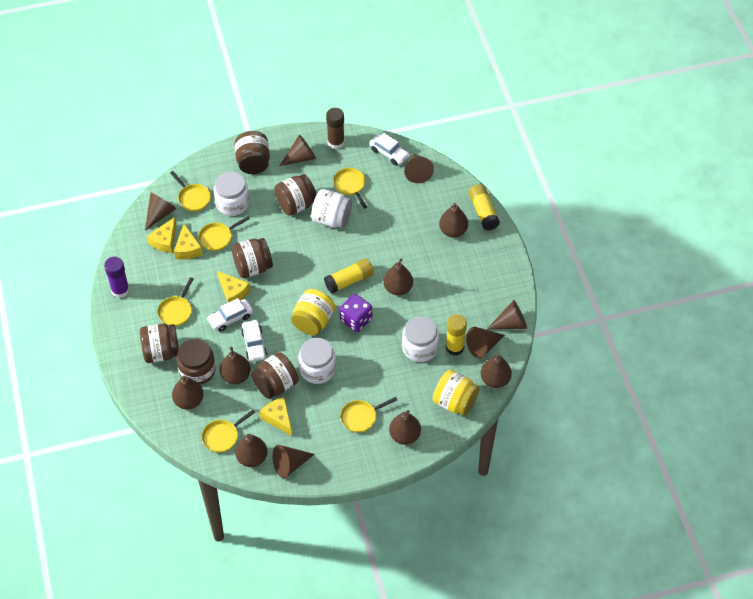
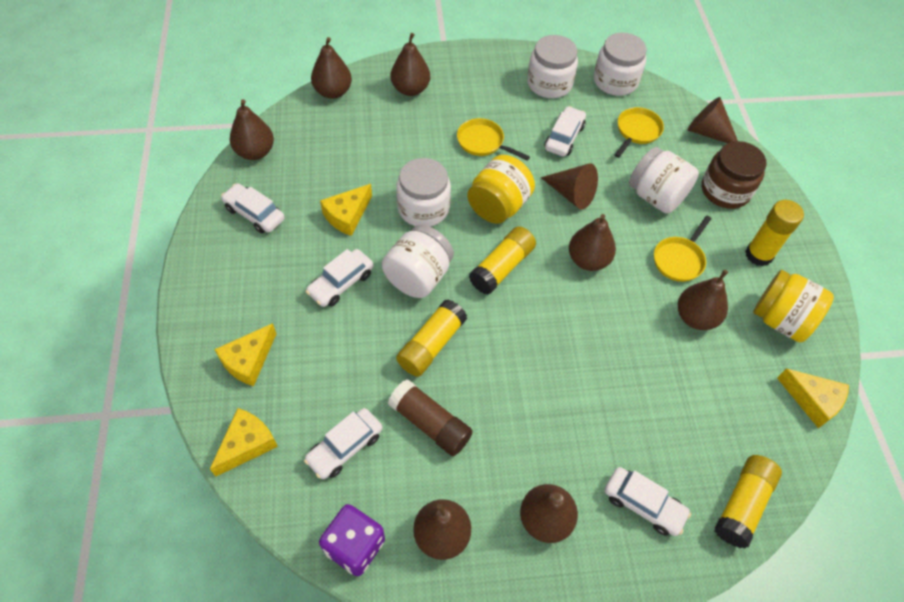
brown cone: 6 -> 2
brown jar: 6 -> 1
purple glue stick: 1 -> 0
white car: 3 -> 5
white jar: 4 -> 5
yellow glue stick: 3 -> 4
yellow pan: 6 -> 3

